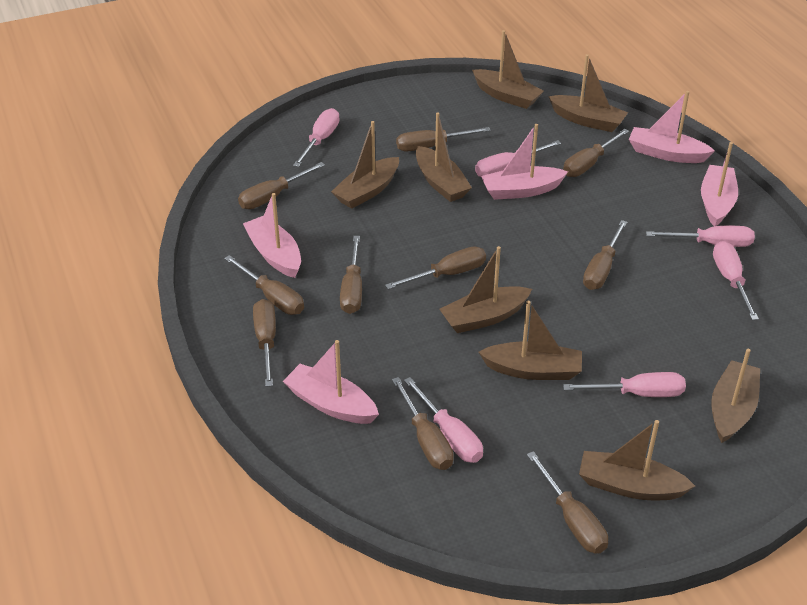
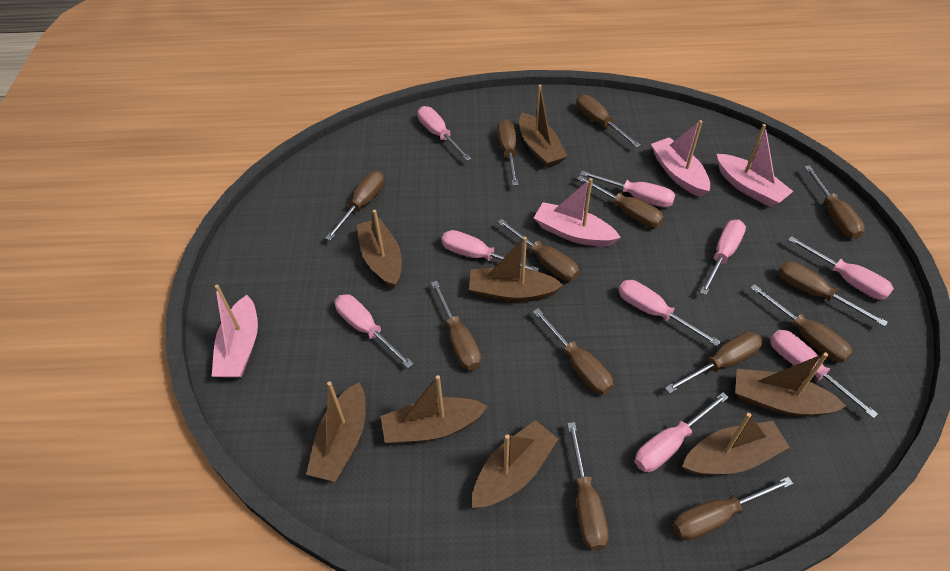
brown screwdriver: 10 -> 13
pink boat: 5 -> 4
pink screwdriver: 6 -> 9

